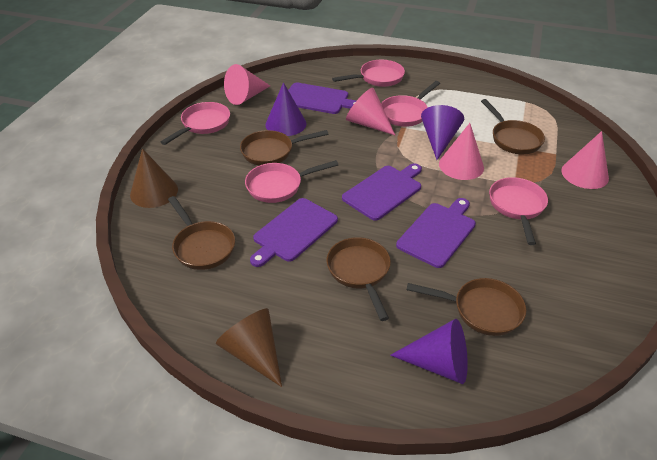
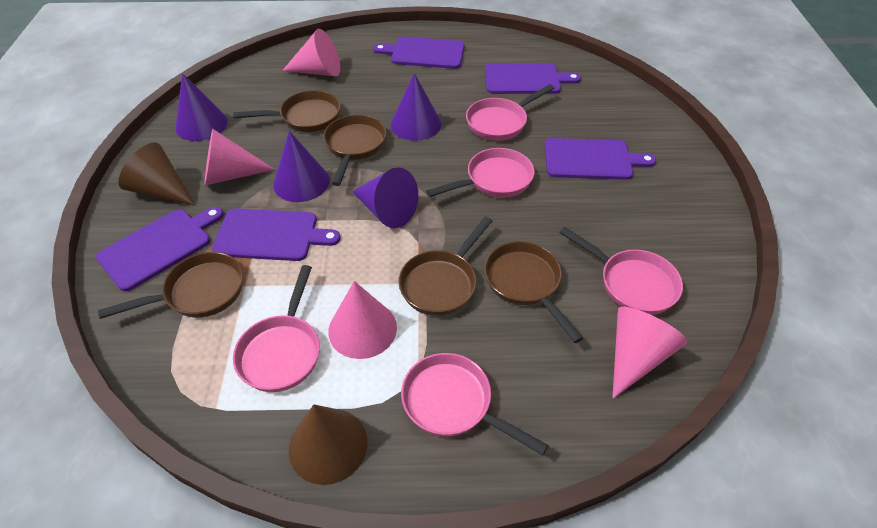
purple cone: 3 -> 4
purple cutting board: 4 -> 5

